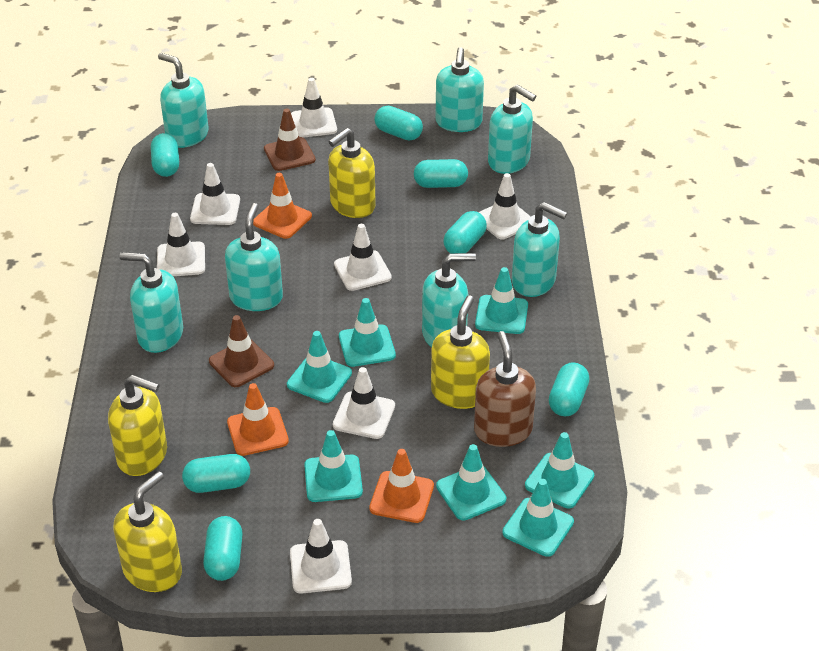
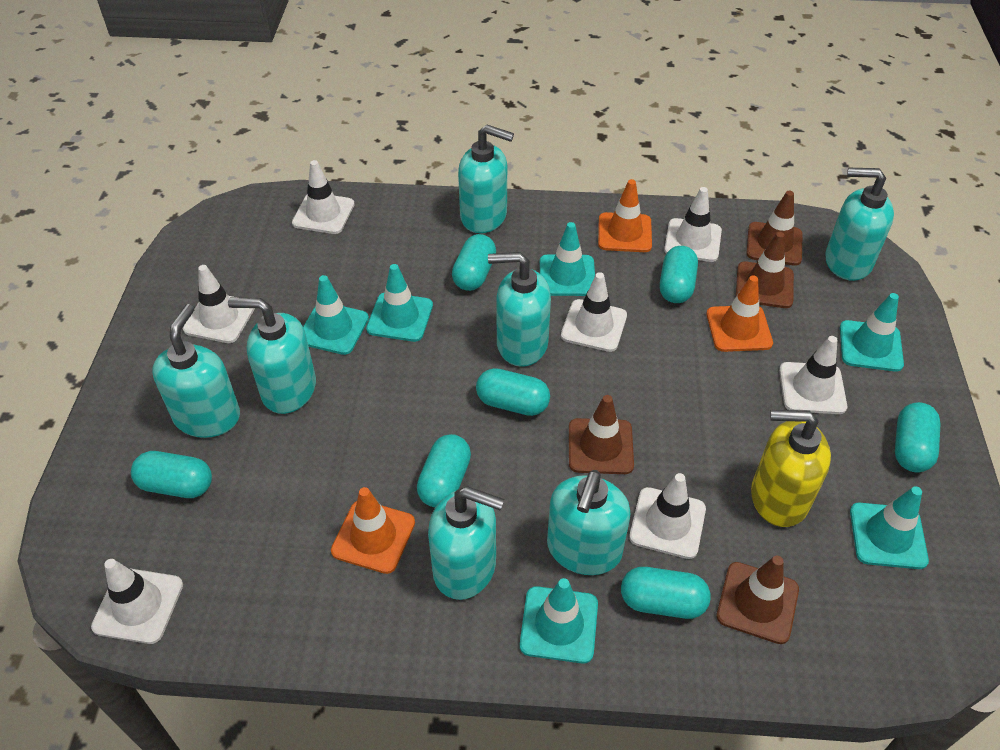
brown soap dispenser: 1 -> 0
brown traffic cone: 2 -> 4
turquoise traffic cone: 7 -> 6
yellow soap dispenser: 4 -> 1

